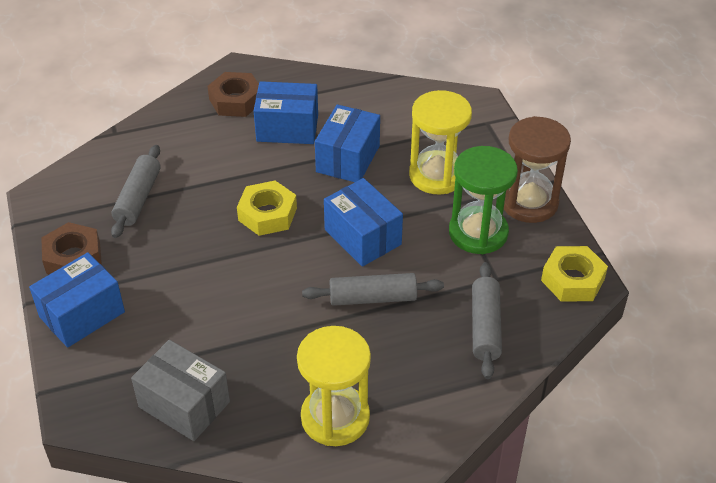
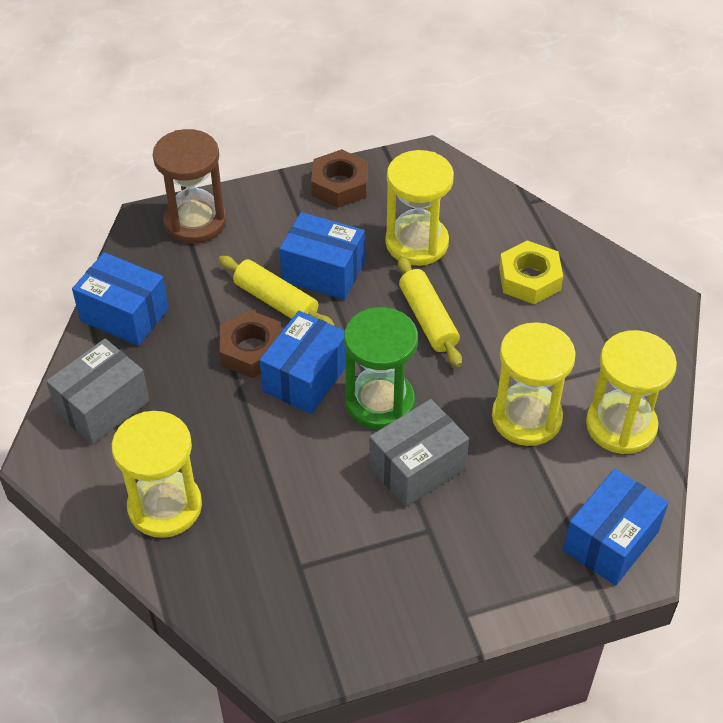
grey box: 1 -> 2
grey rolling pin: 3 -> 0
yellow hourglass: 2 -> 4
yellow nut: 2 -> 1
yellow rolling pin: 0 -> 2

